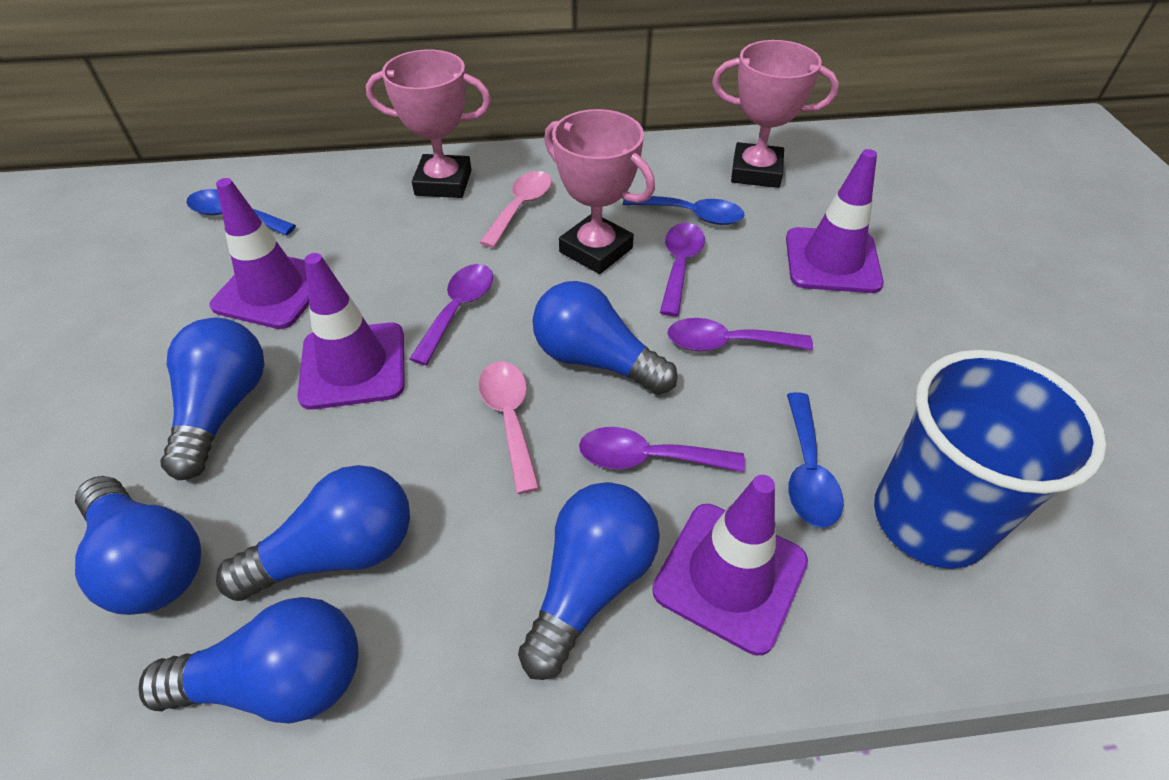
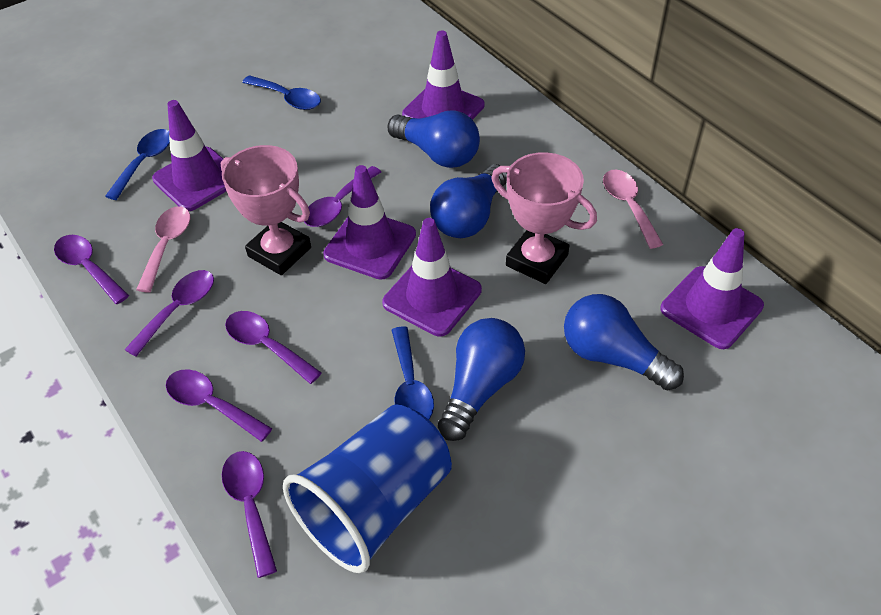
blue light bulb: 6 -> 4
pink trophy: 3 -> 2
purple spoon: 4 -> 6
purple traffic cone: 4 -> 5

